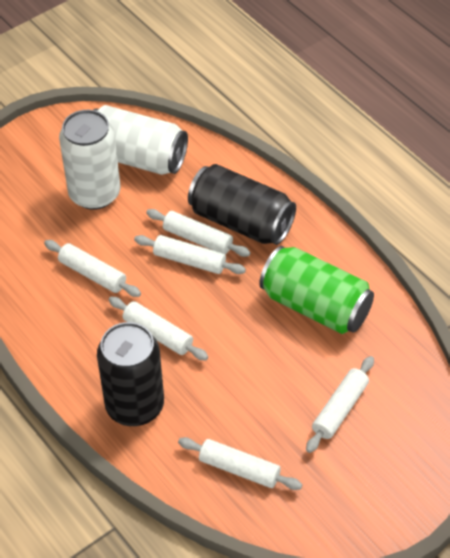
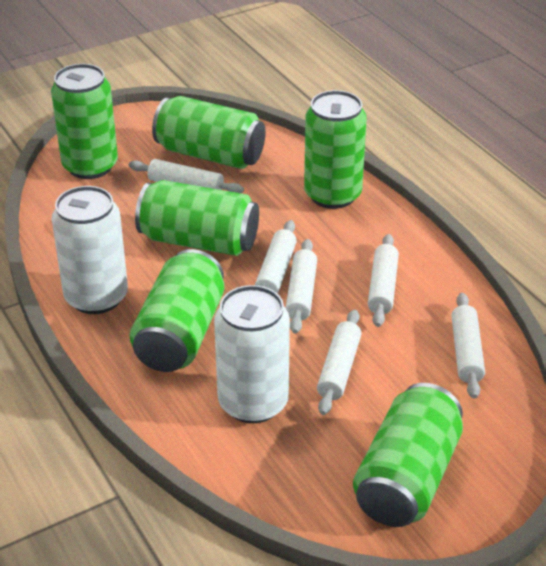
black can: 2 -> 0
green can: 1 -> 6

